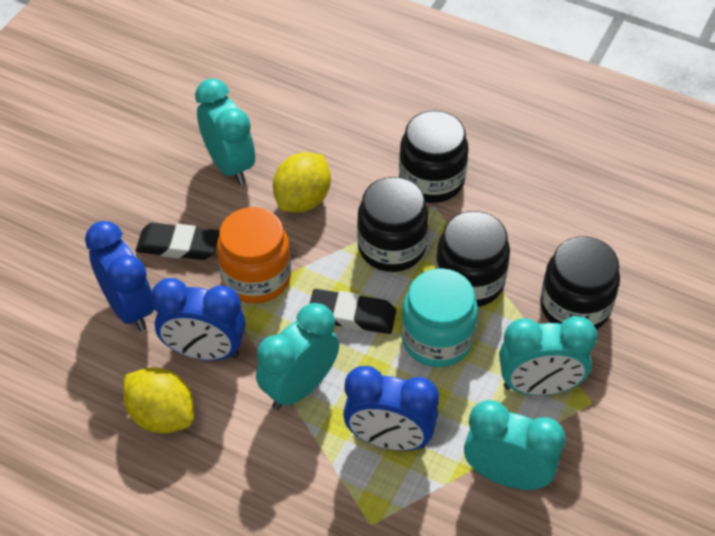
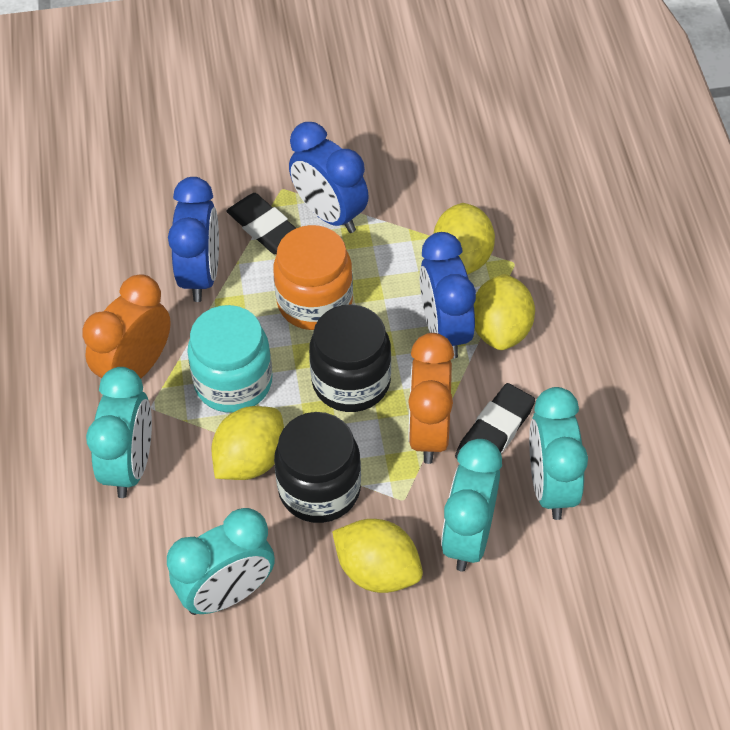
black jar: 4 -> 2
orange clock: 0 -> 2
yellow lemon: 2 -> 4

